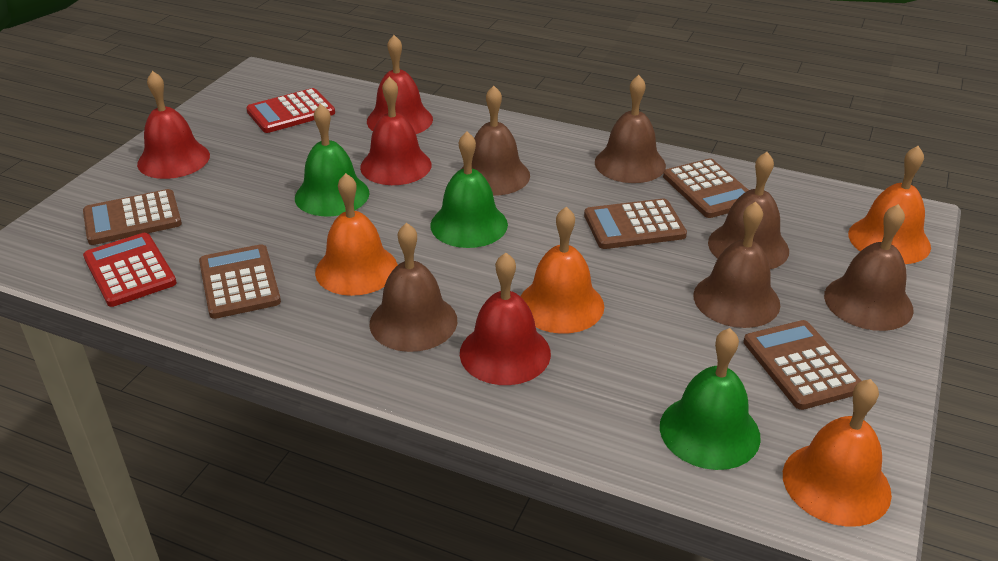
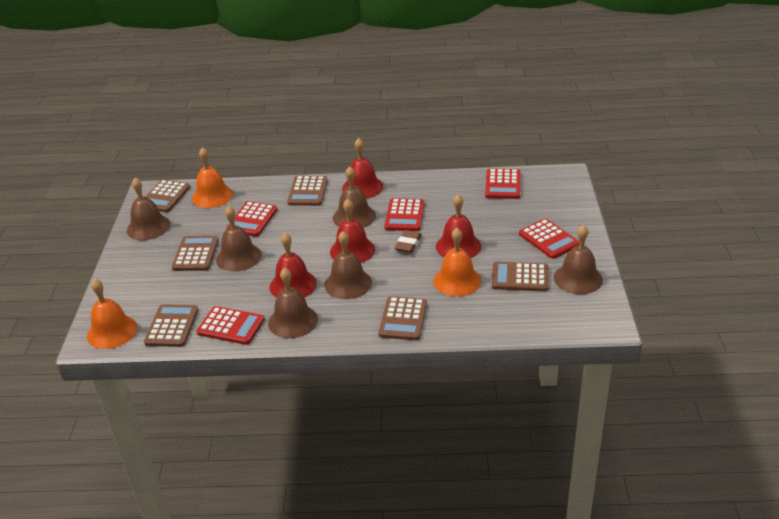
brown calculator: 5 -> 6
brown eraser: 0 -> 1
green bell: 3 -> 0
orange bell: 4 -> 3
red calculator: 2 -> 5

